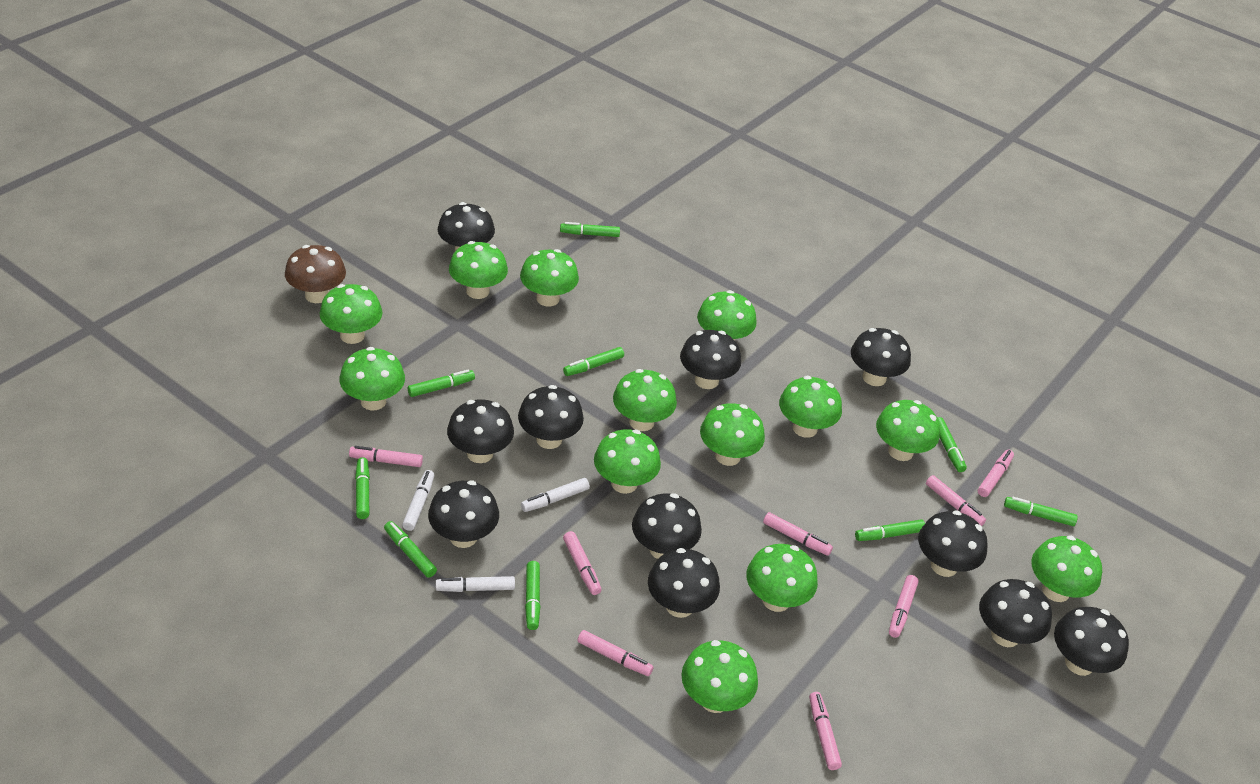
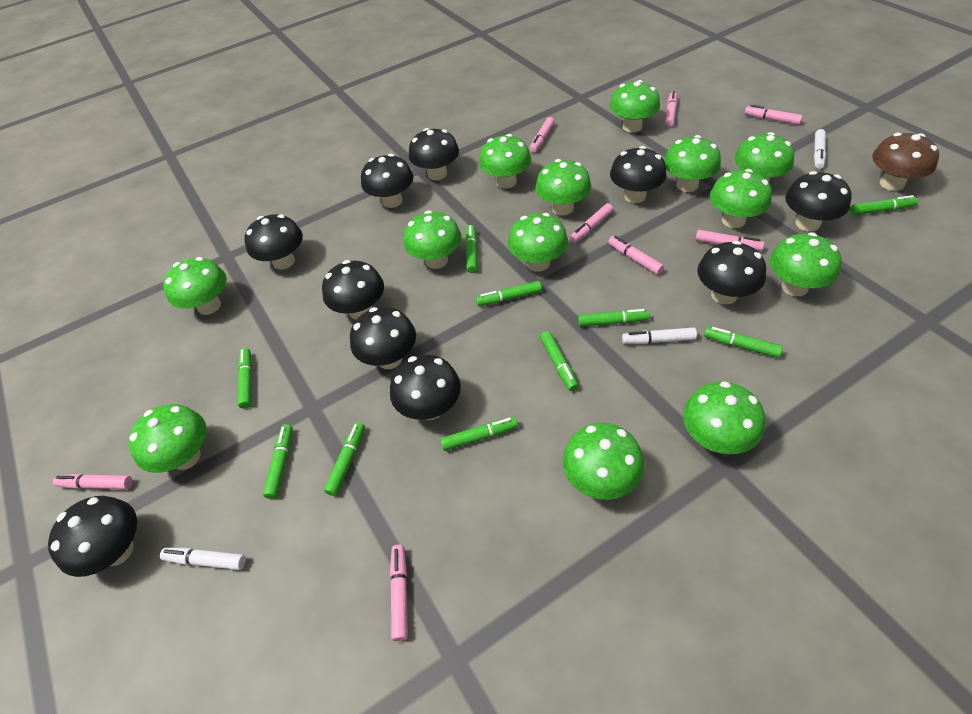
black mushroom: 11 -> 10
green marker: 9 -> 10

